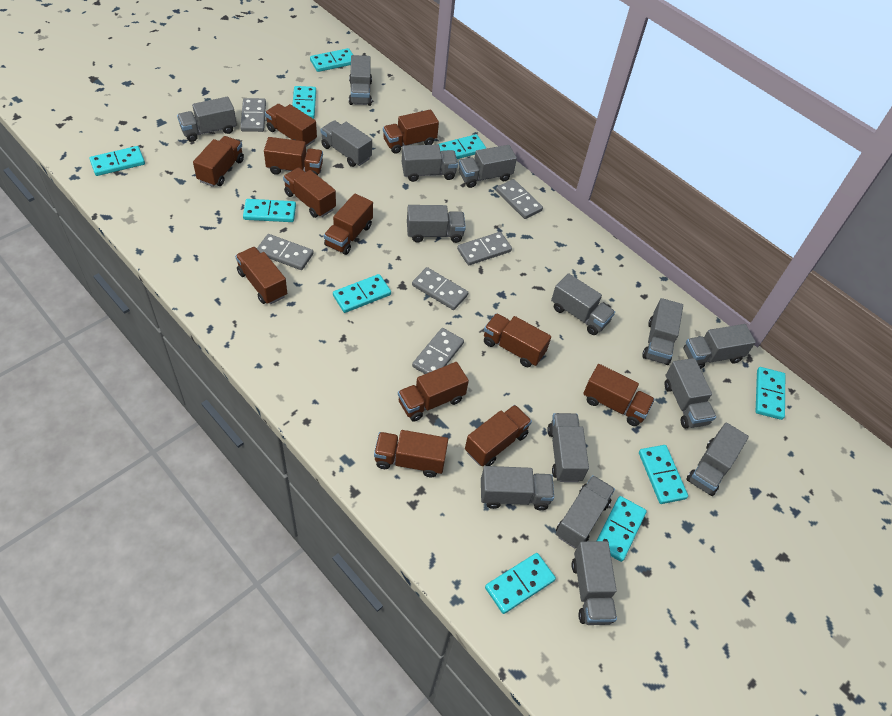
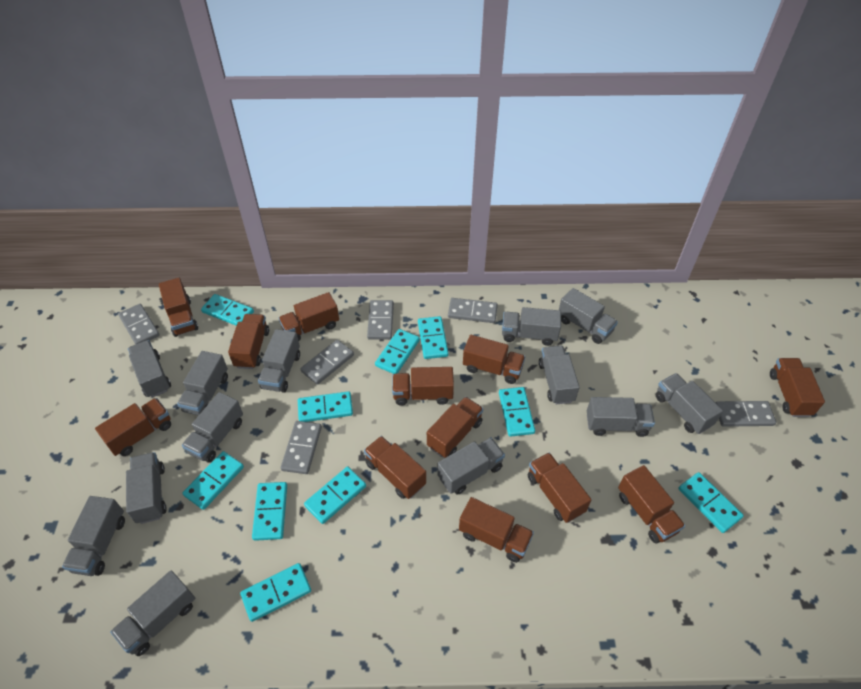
grey truck: 15 -> 13

